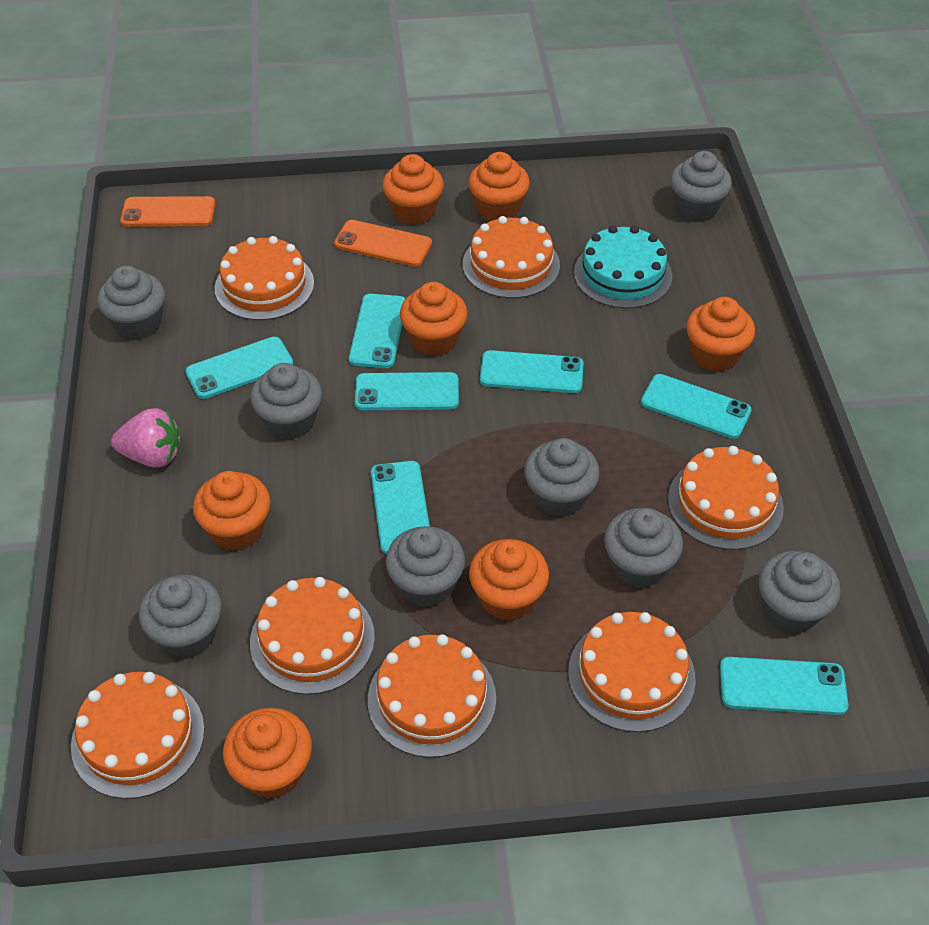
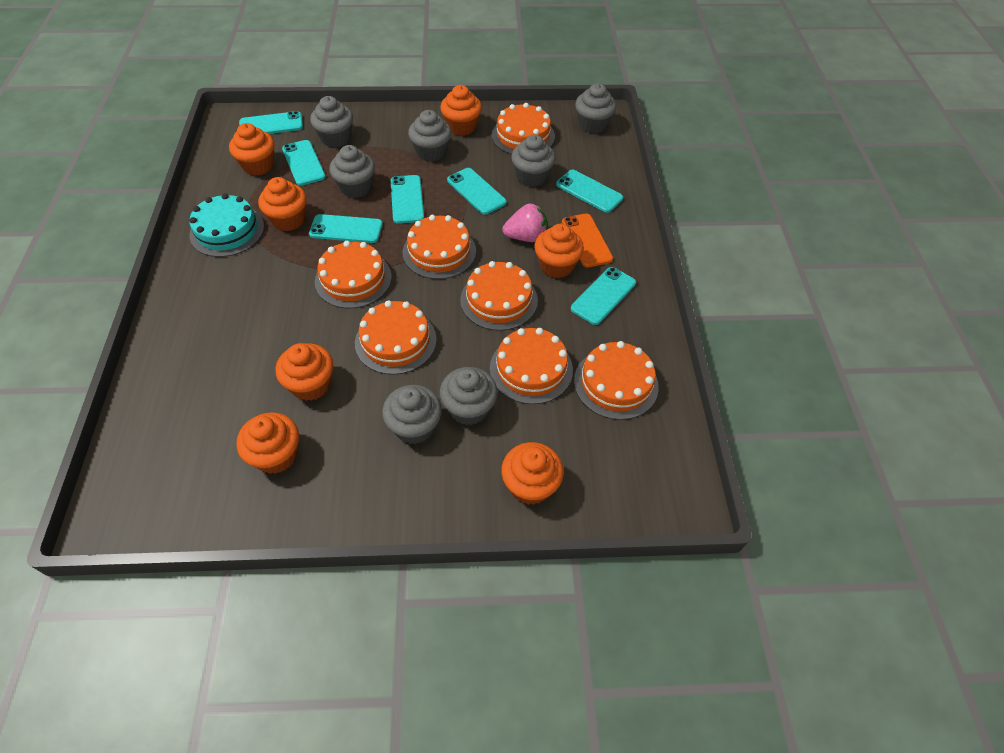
grey cupcake: 8 -> 7
orange phone: 2 -> 1

